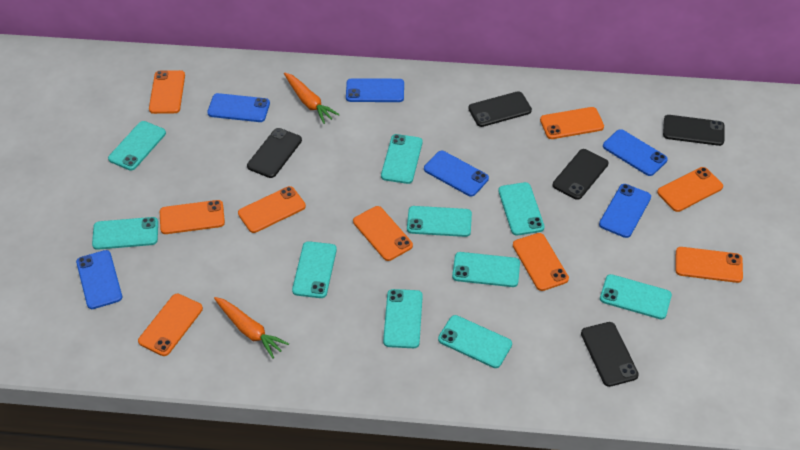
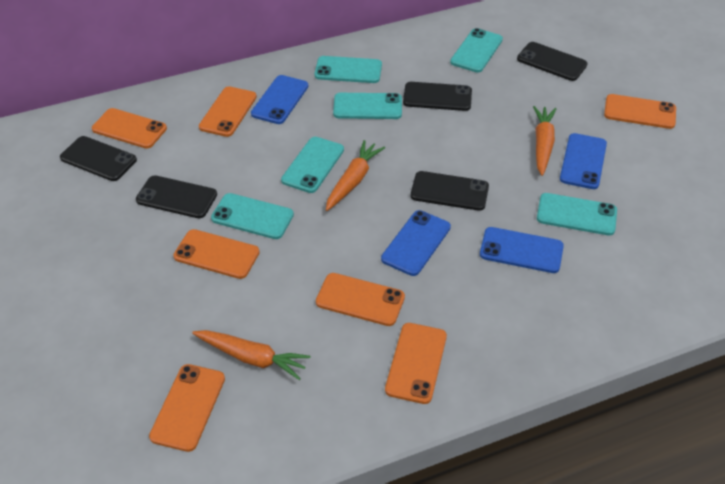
blue phone: 6 -> 4
orange carrot: 2 -> 3
orange phone: 9 -> 7
turquoise phone: 10 -> 6

